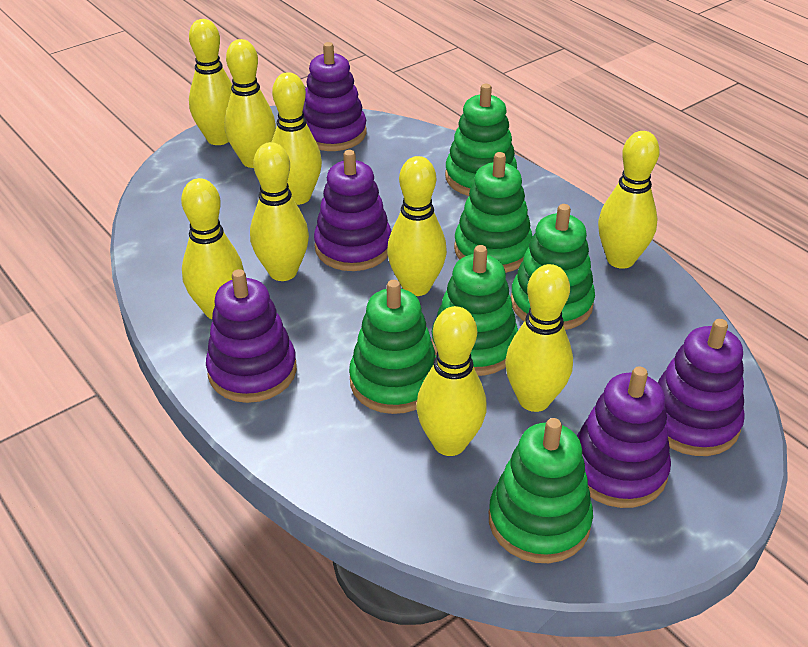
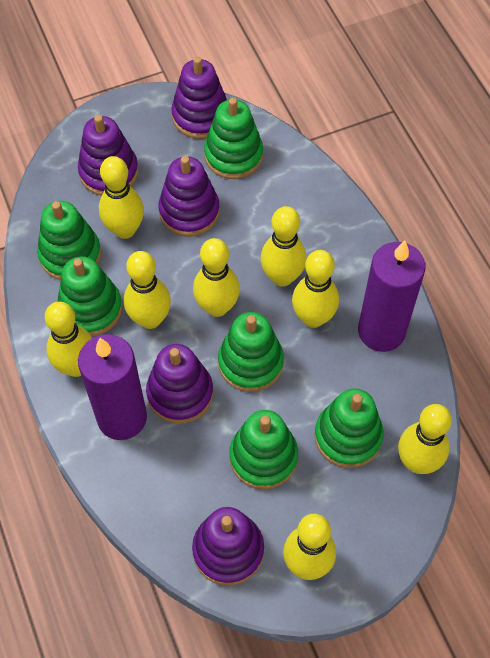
purple candle: 0 -> 2
yellow bowling pin: 9 -> 8

